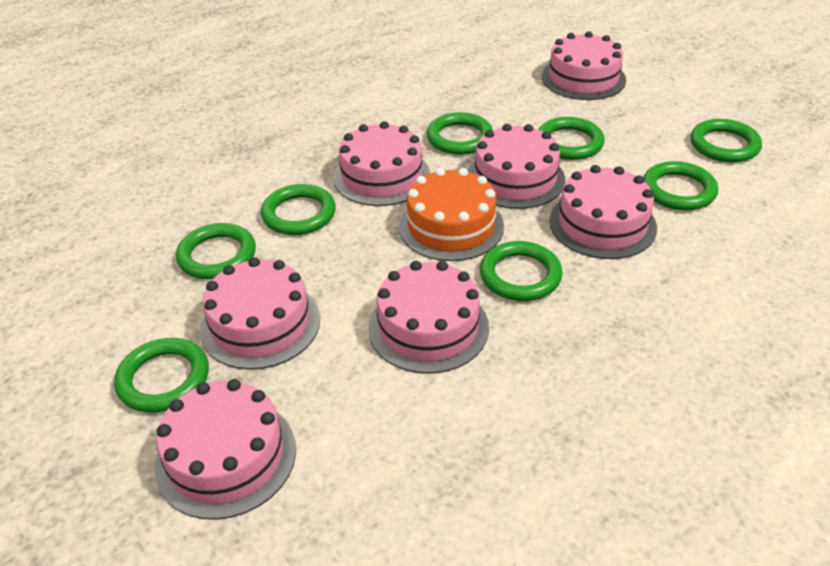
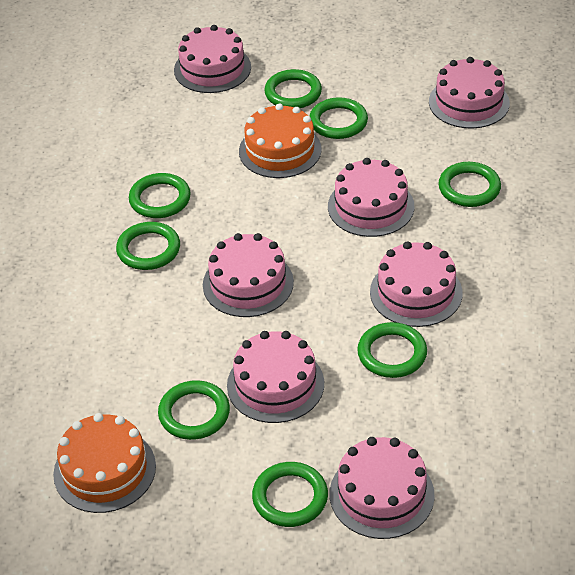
orange cake: 1 -> 2

